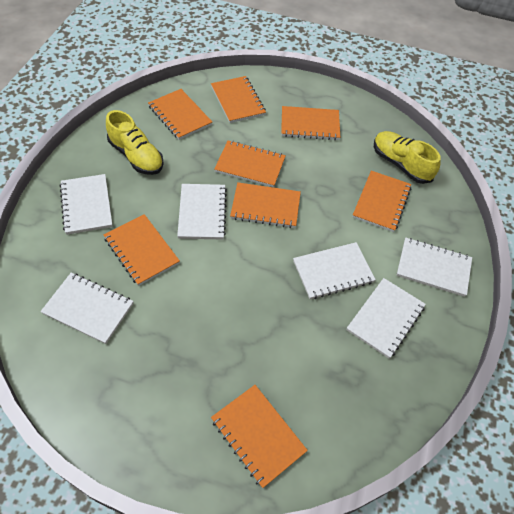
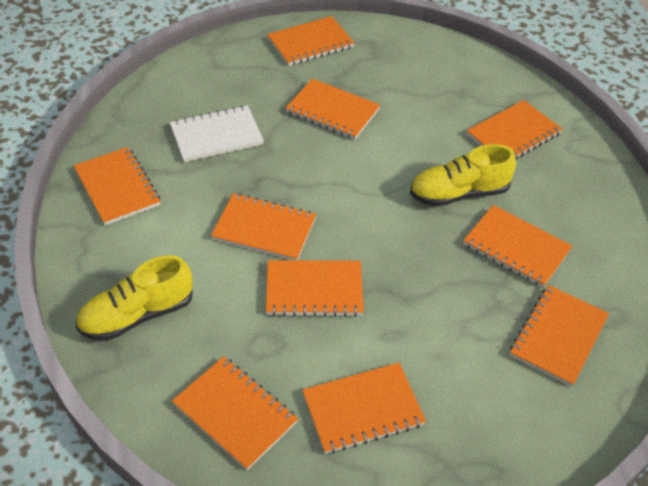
orange notebook: 8 -> 10
white notebook: 6 -> 1

